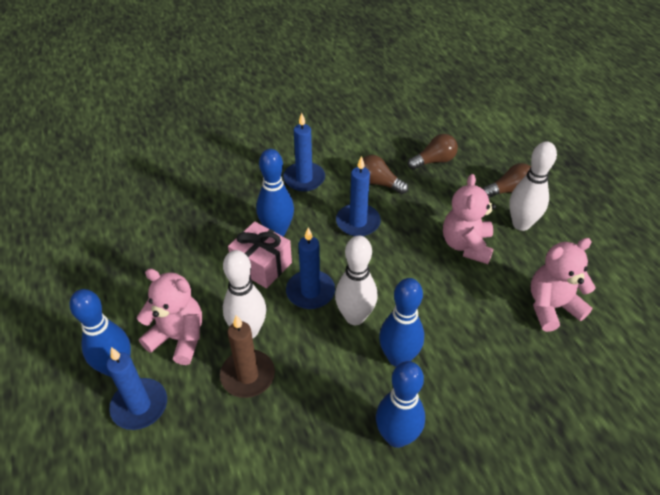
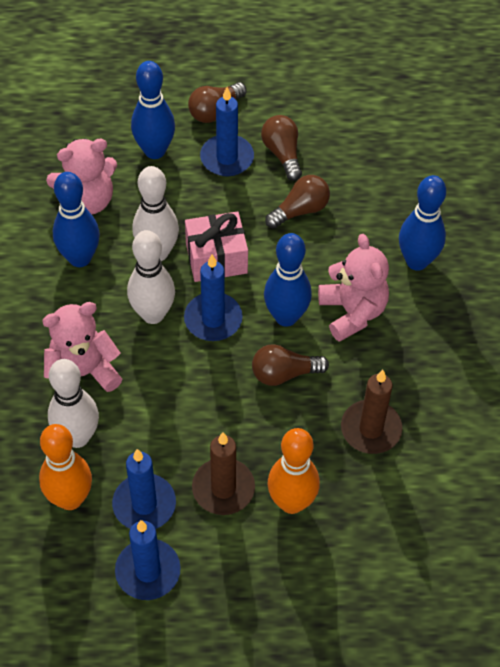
brown candle: 1 -> 2
brown light bulb: 3 -> 4
orange bowling pin: 0 -> 2

